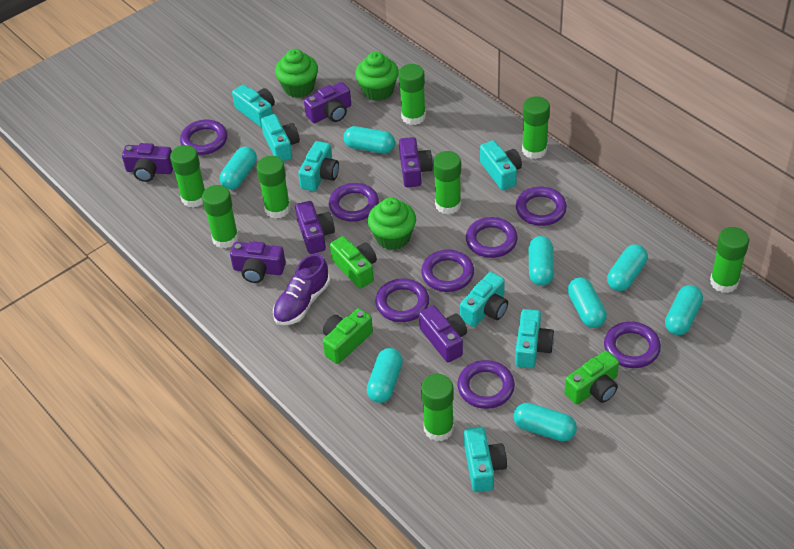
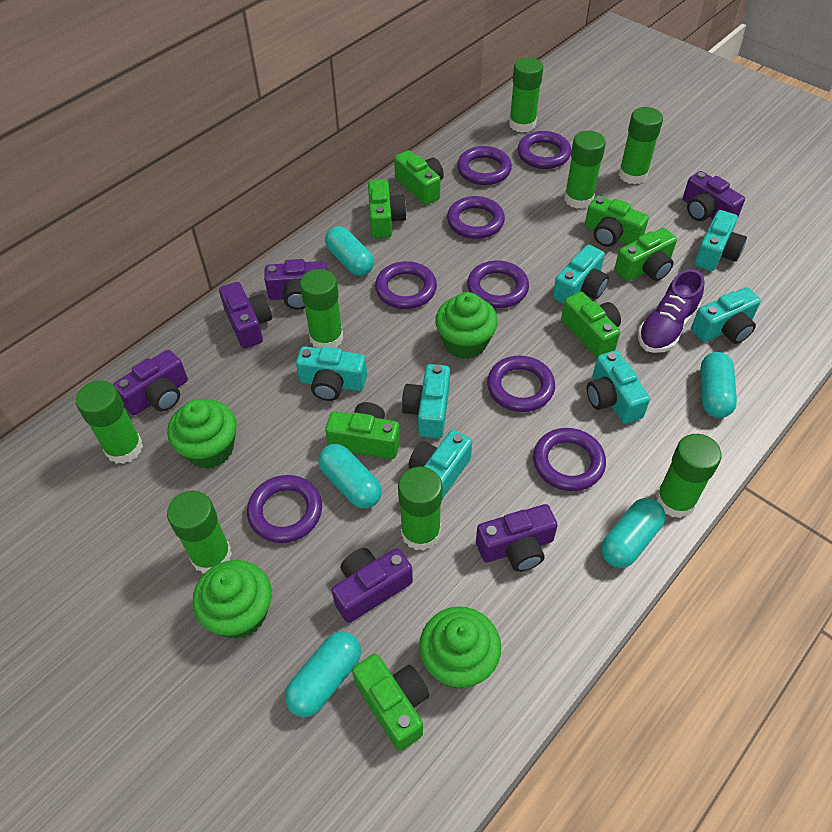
green camera: 3 -> 7
green cupcake: 3 -> 4
turquoise capsule: 8 -> 5

